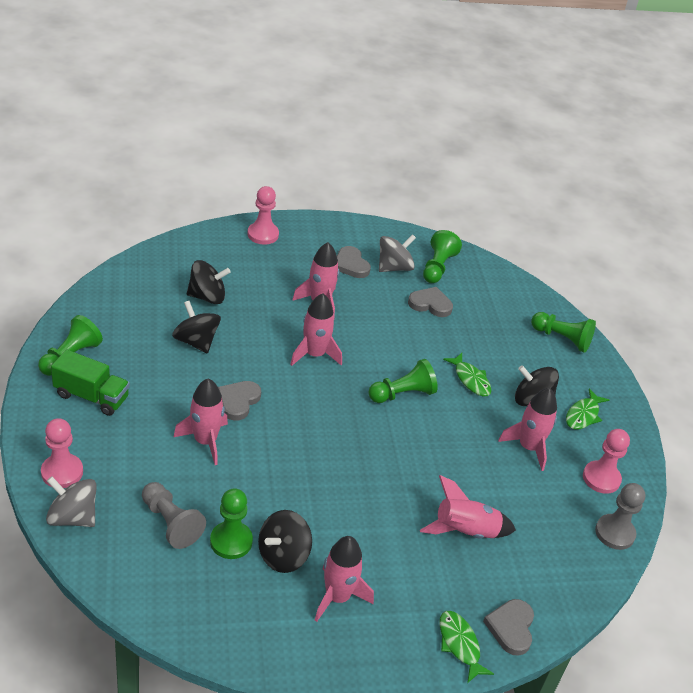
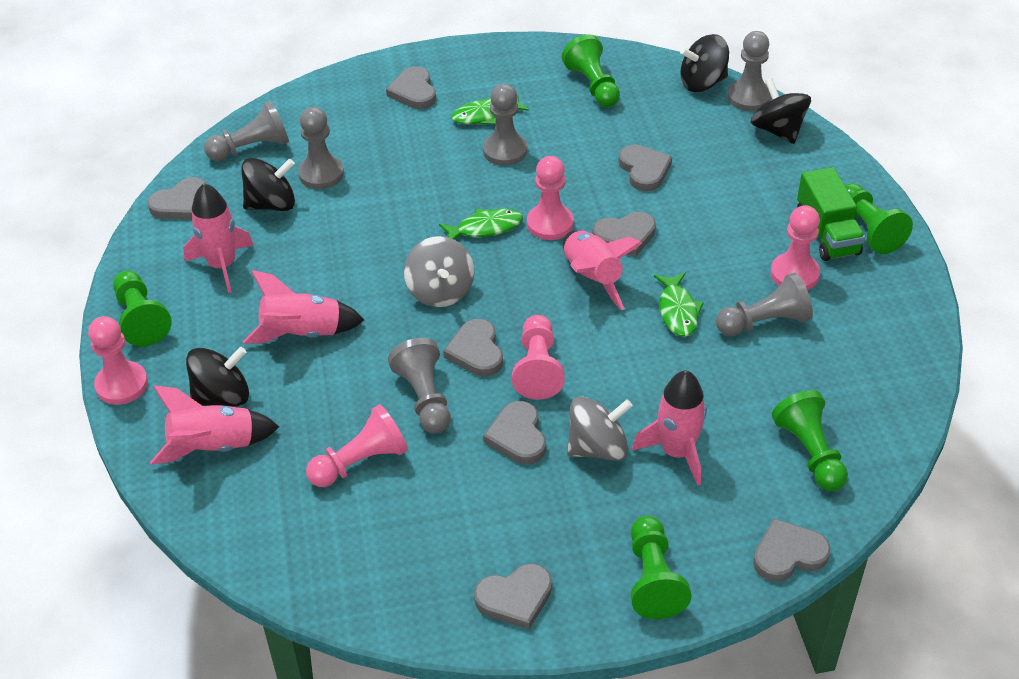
grey heart: 4 -> 8
grey pawn: 2 -> 6
pink pawn: 3 -> 5
pink rocket: 6 -> 5

